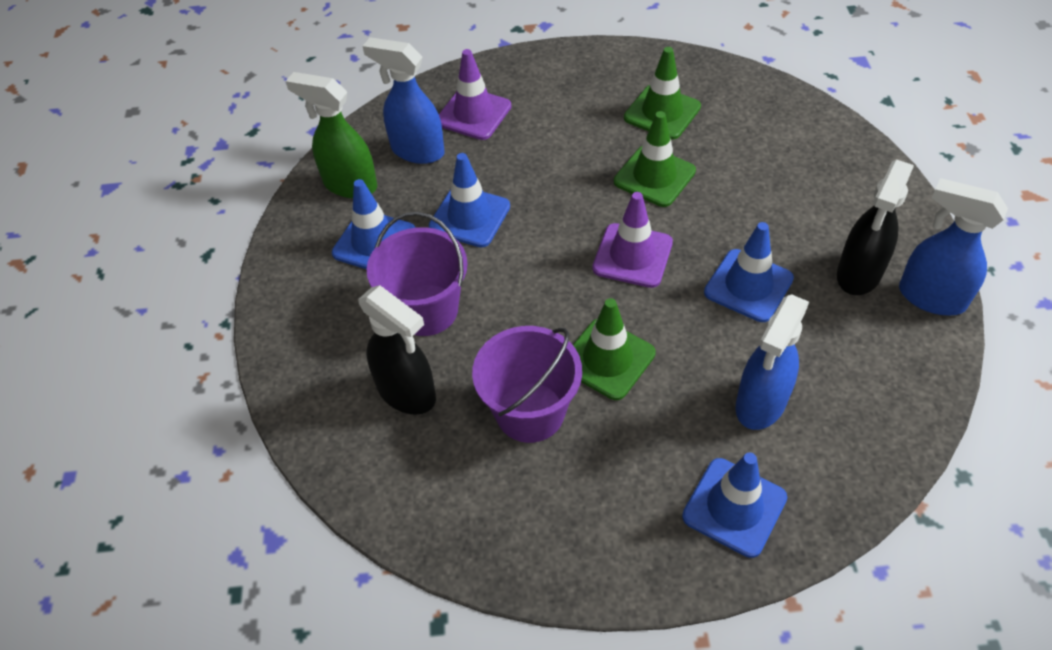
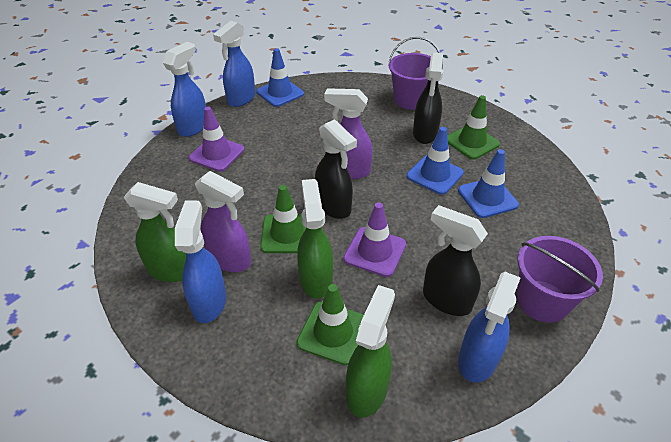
black spray bottle: 2 -> 3
blue spray bottle: 3 -> 4
blue traffic cone: 4 -> 3
green spray bottle: 1 -> 3
purple spray bottle: 0 -> 2

